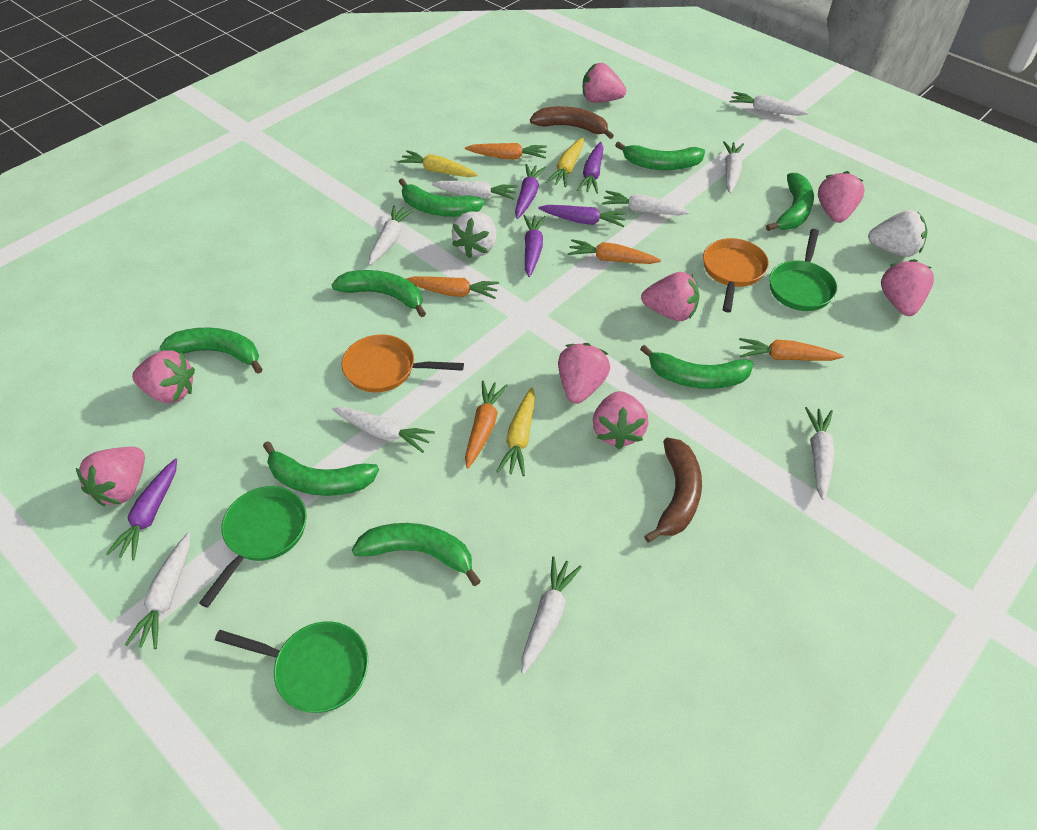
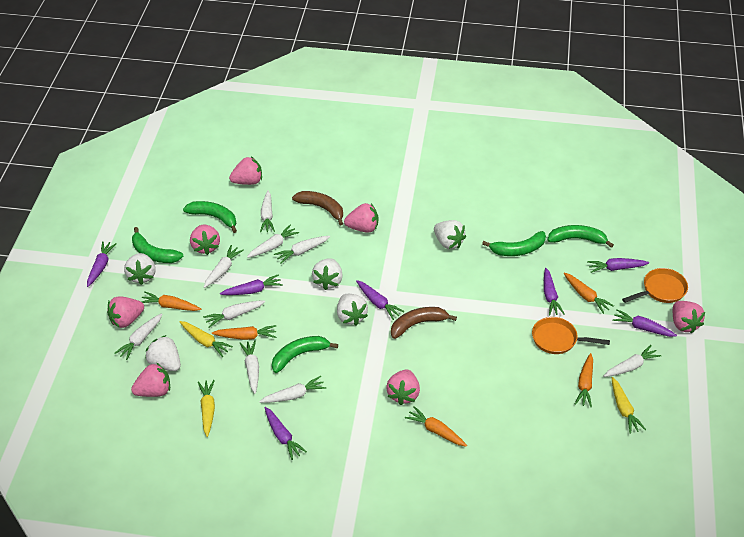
green banana: 8 -> 5
green pan: 3 -> 0
pink strawberry: 8 -> 7
purple carrot: 5 -> 7
white strawberry: 2 -> 5

